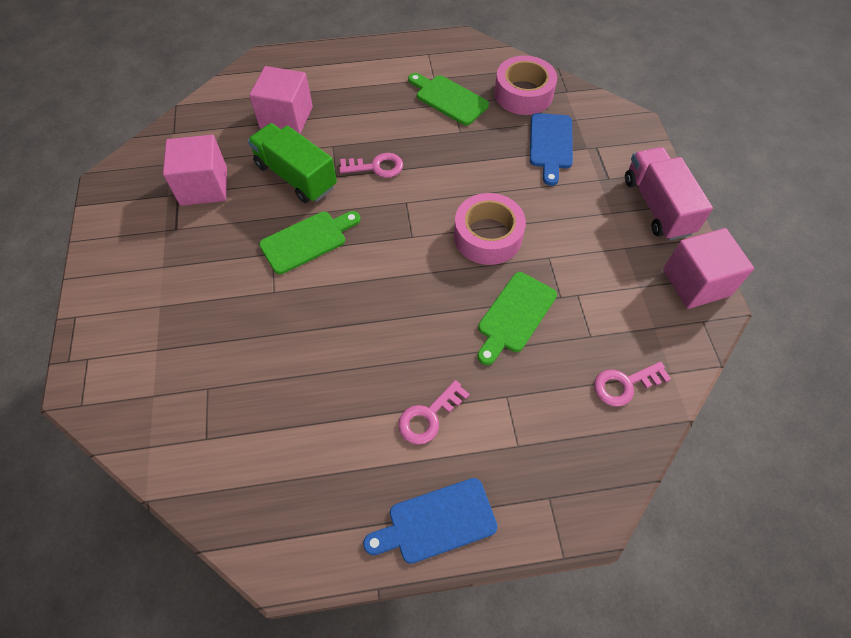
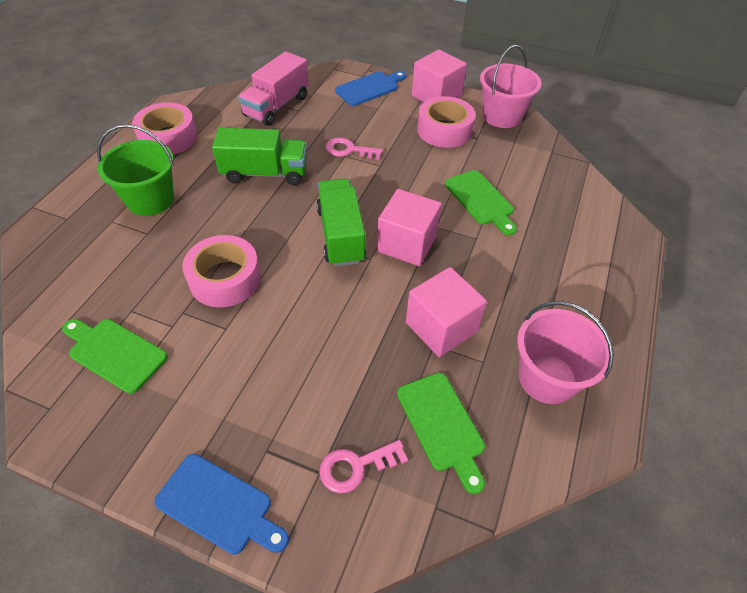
green bucket: 0 -> 1
green truck: 1 -> 2
pink bucket: 0 -> 2
pink key: 3 -> 2
pink tape: 2 -> 3

